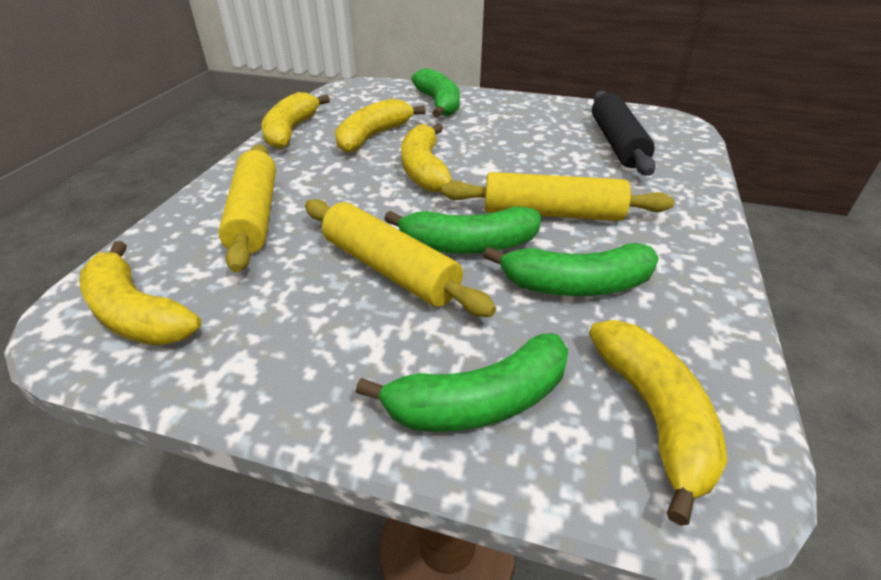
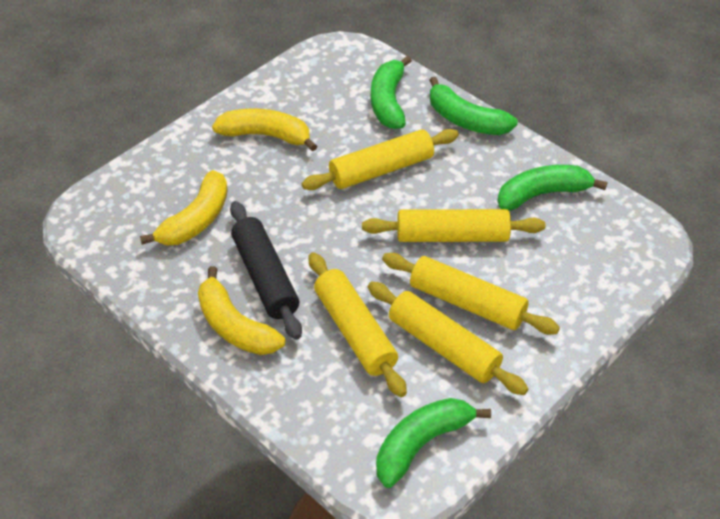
yellow banana: 5 -> 3
yellow rolling pin: 3 -> 5

